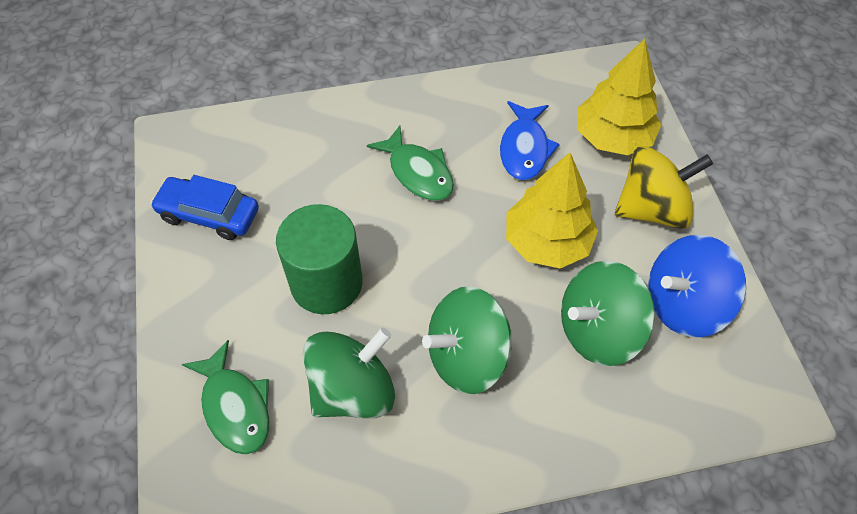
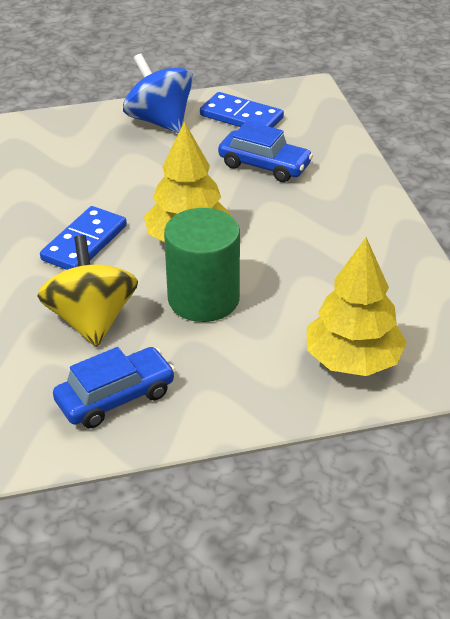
blue car: 1 -> 2
blue domino: 0 -> 2
blue fish: 1 -> 0
green fish: 2 -> 0
green spinning top: 3 -> 0

